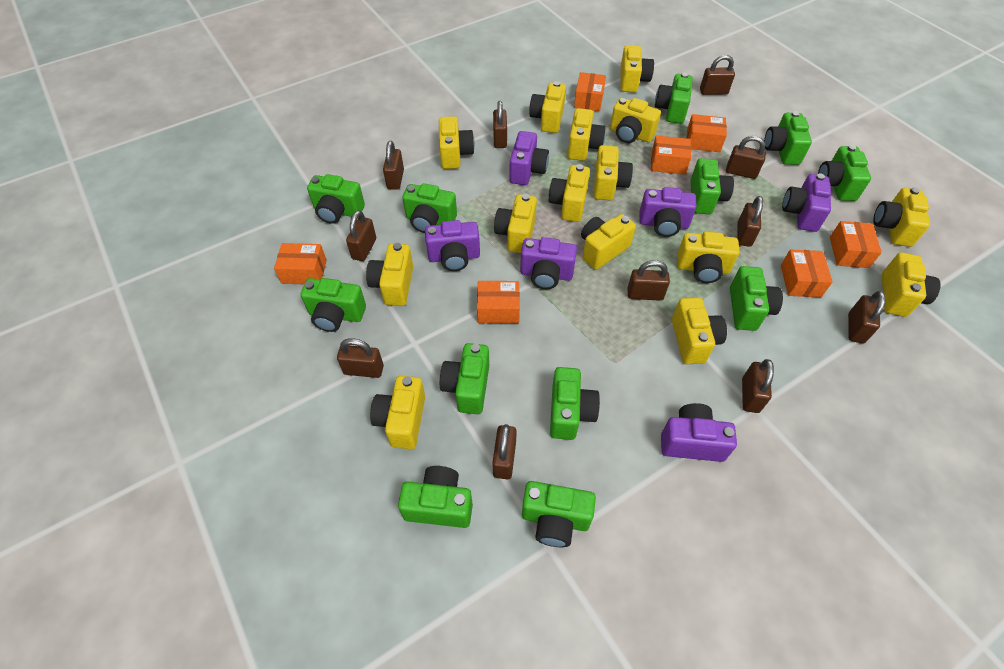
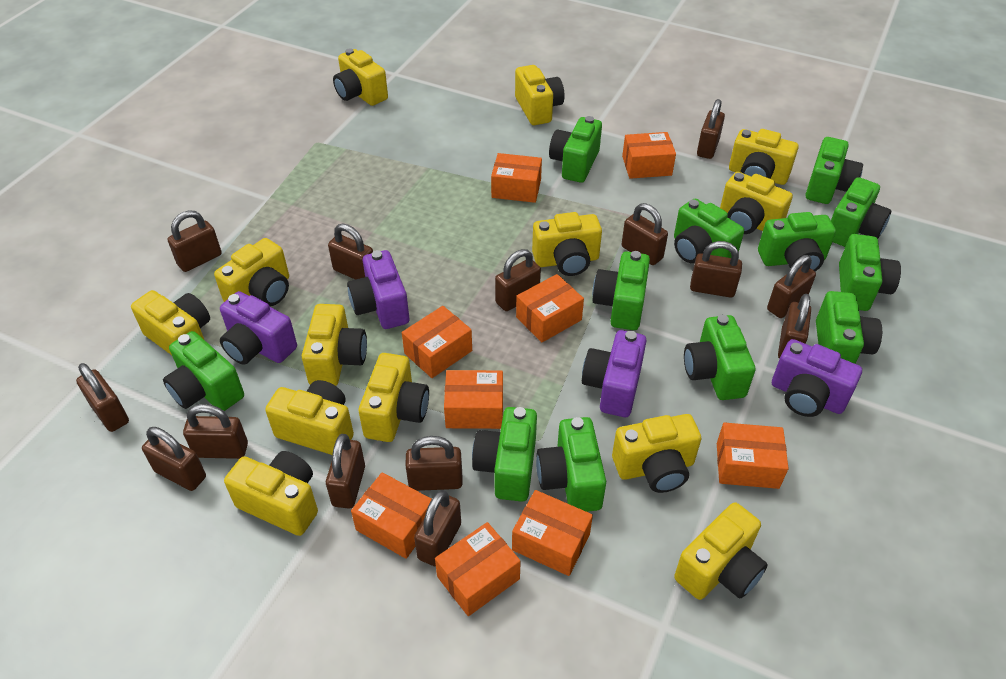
brown padlock: 11 -> 14
orange box: 7 -> 9
purple camera: 6 -> 4
yellow camera: 15 -> 13

